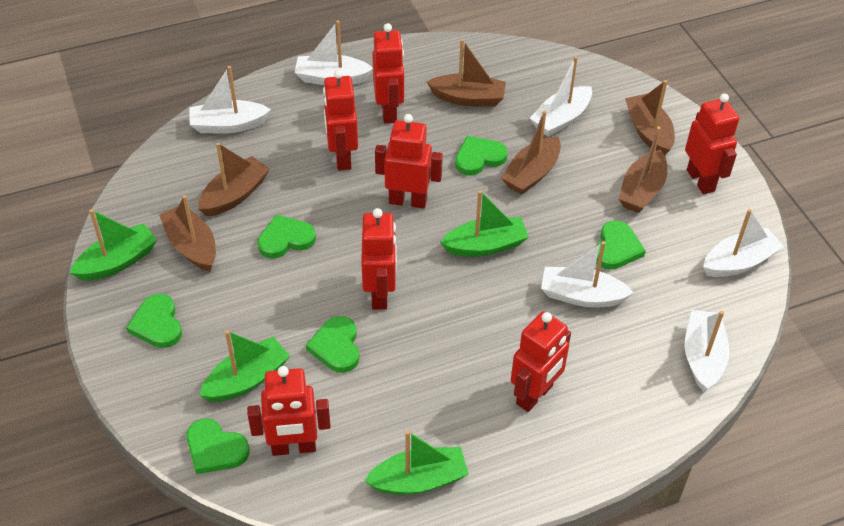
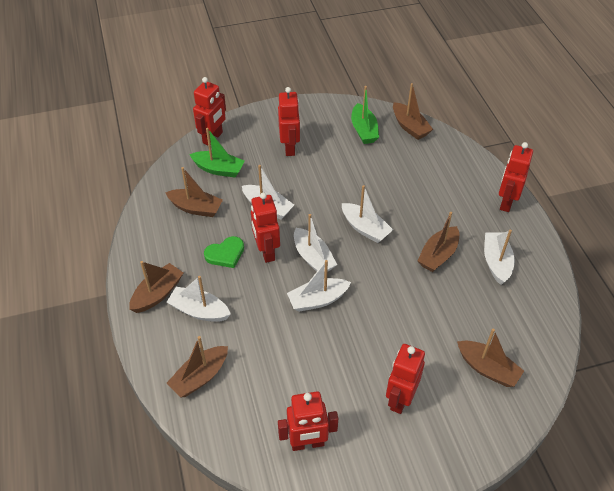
green boat: 4 -> 2
green heart: 6 -> 1
red robot: 7 -> 6

